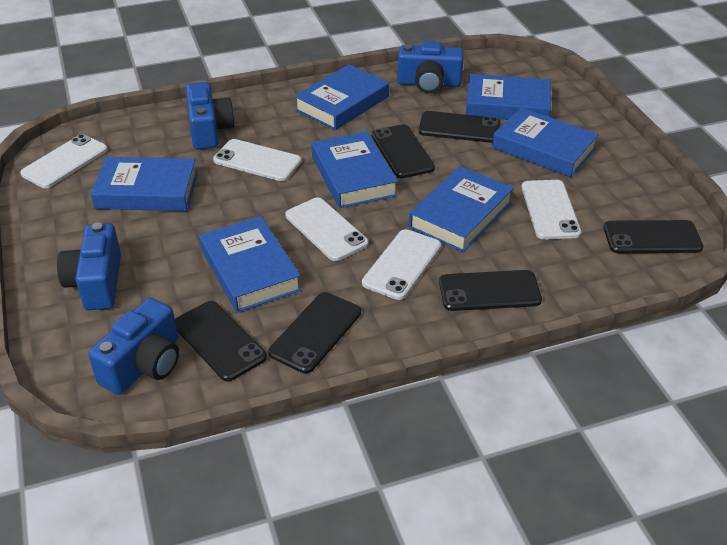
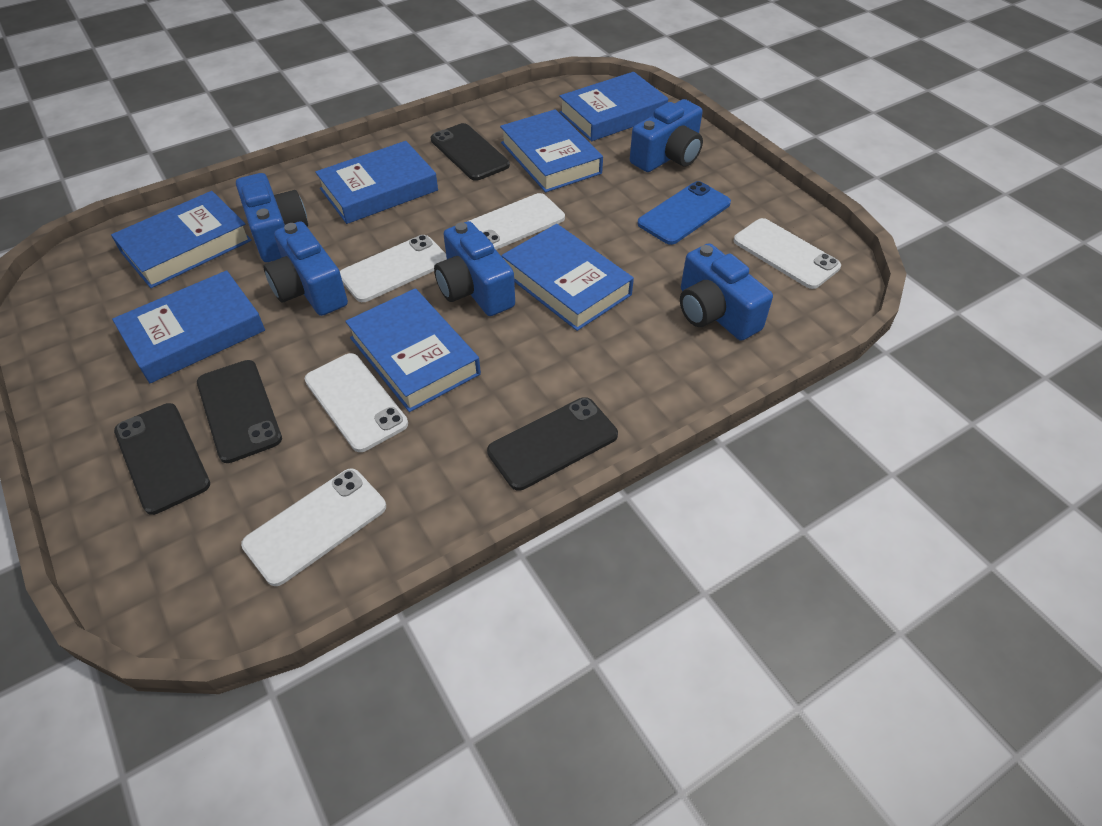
black phone: 6 -> 4
blue camera: 4 -> 5
blue phone: 0 -> 1

